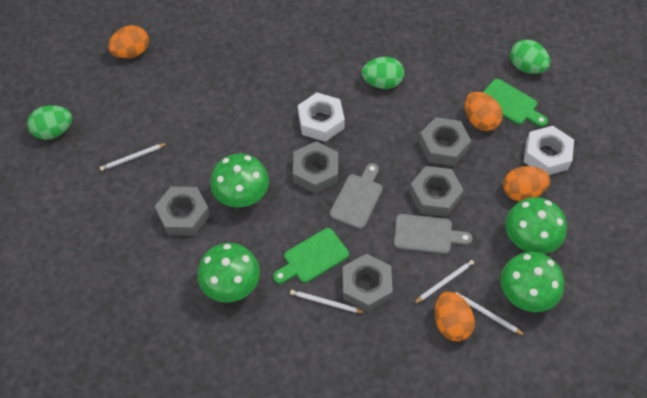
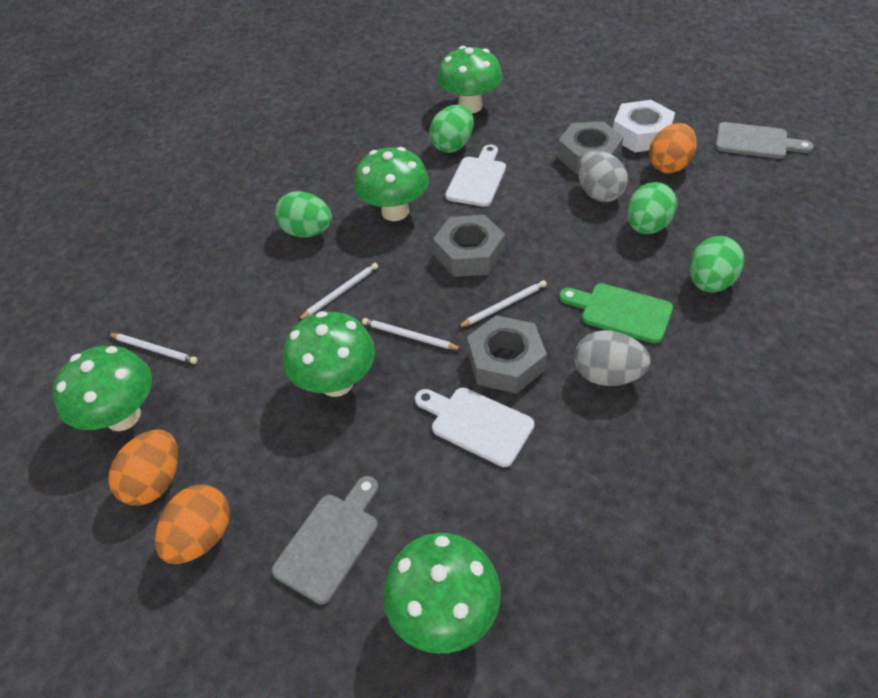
green cutting board: 2 -> 1
green egg: 3 -> 4
green mushroom: 4 -> 5
grey egg: 0 -> 2
grey nut: 5 -> 3
orange egg: 4 -> 3
white cutting board: 0 -> 2
white nut: 2 -> 1

